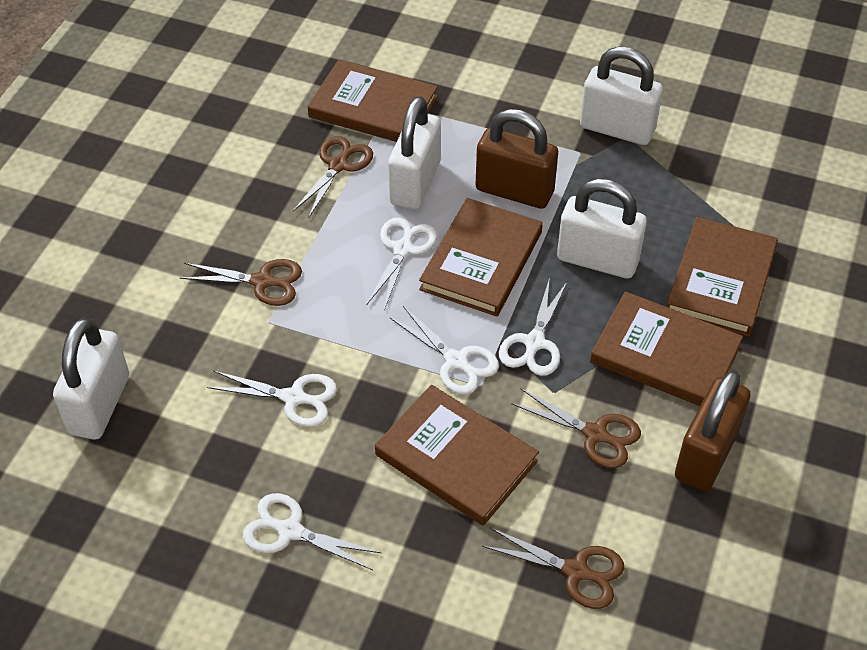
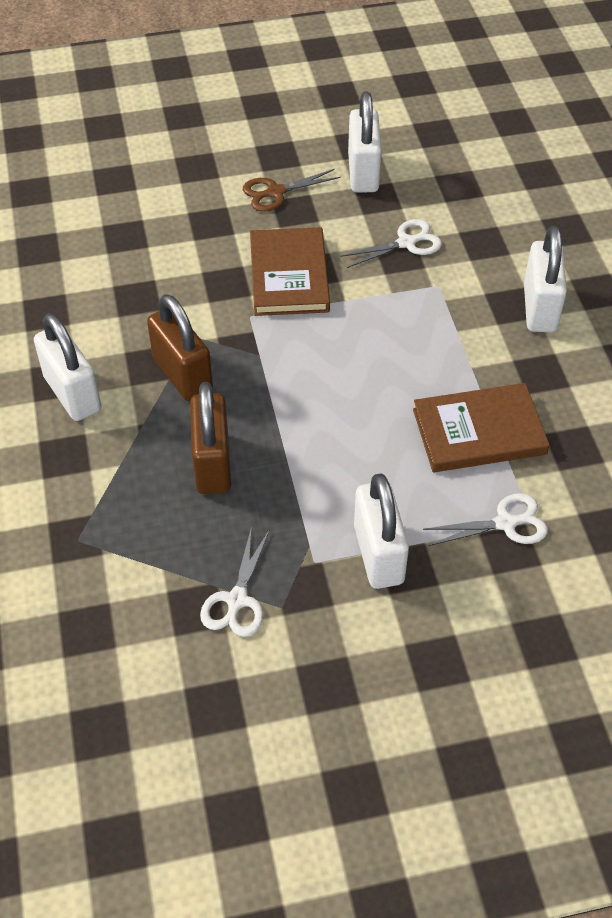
brown book: 5 -> 2
brown scissors: 4 -> 1
white scissors: 5 -> 3

